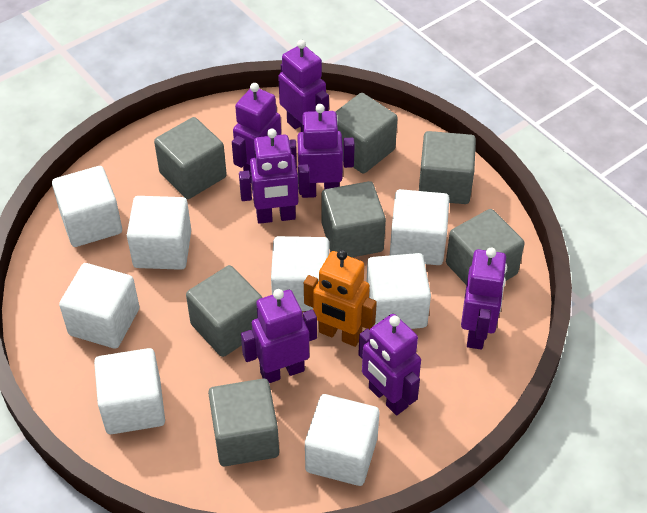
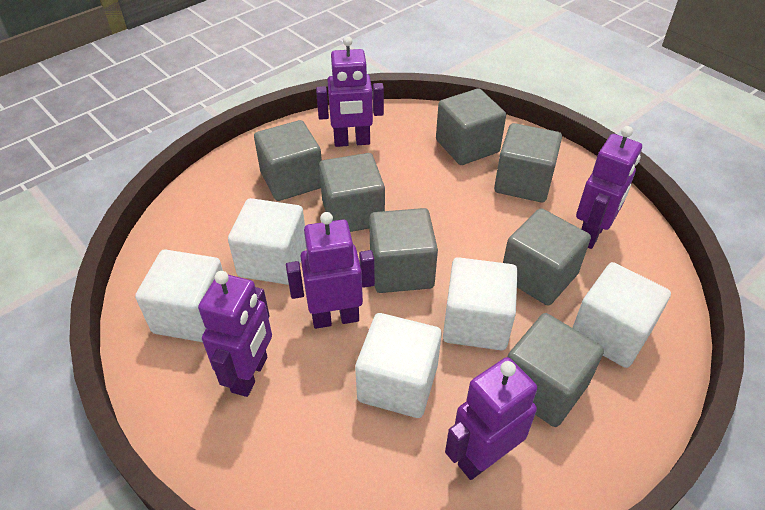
orange robot: 1 -> 0
purple robot: 7 -> 5
white cube: 8 -> 5

